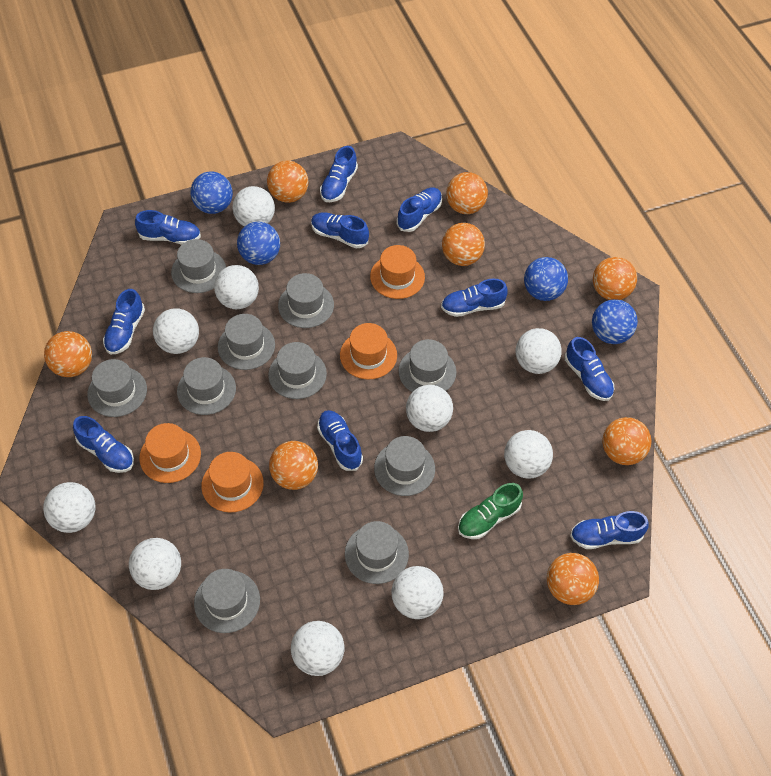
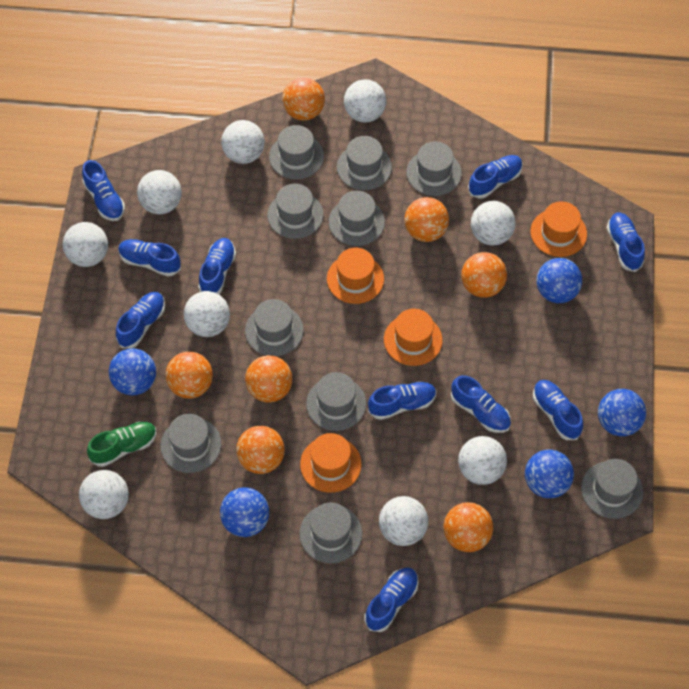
blue ball: 4 -> 5
orange ball: 8 -> 7
white ball: 10 -> 9

